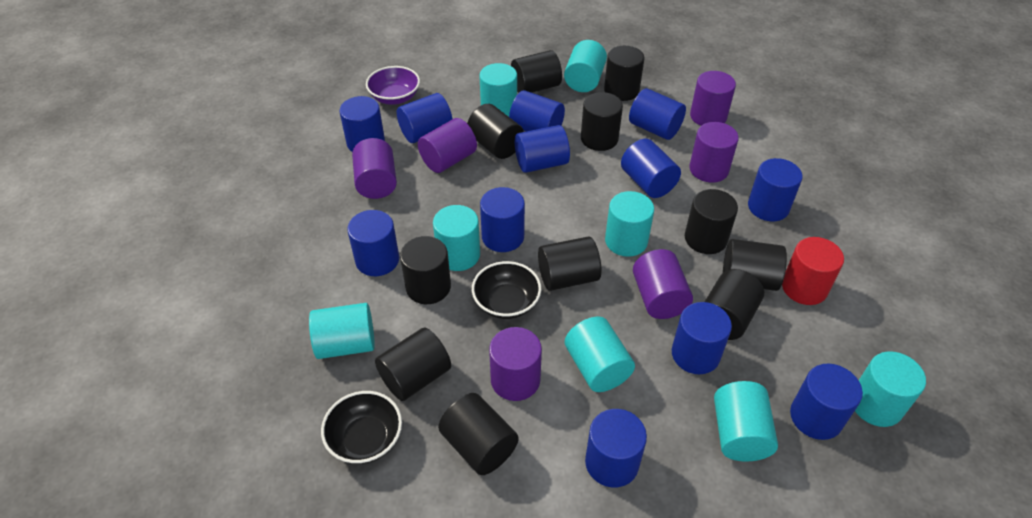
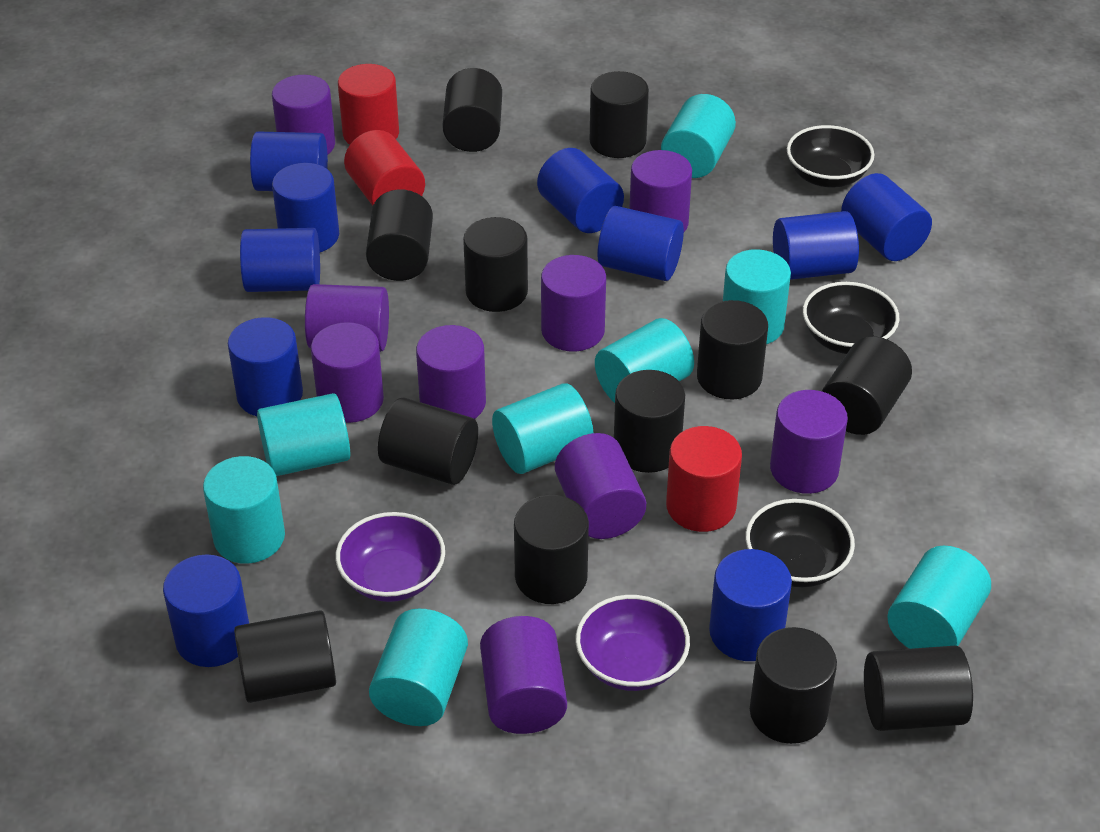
black bowl: 2 -> 3
black cylinder: 11 -> 12
blue cylinder: 12 -> 10
purple bowl: 1 -> 2
purple cylinder: 6 -> 9
red cylinder: 1 -> 3

